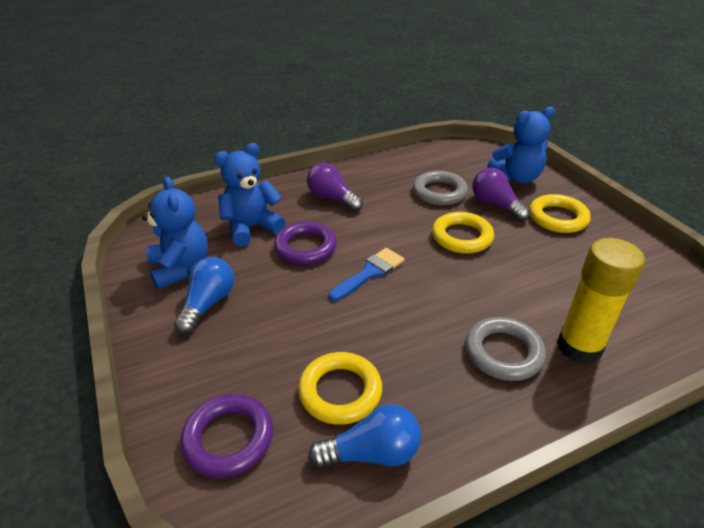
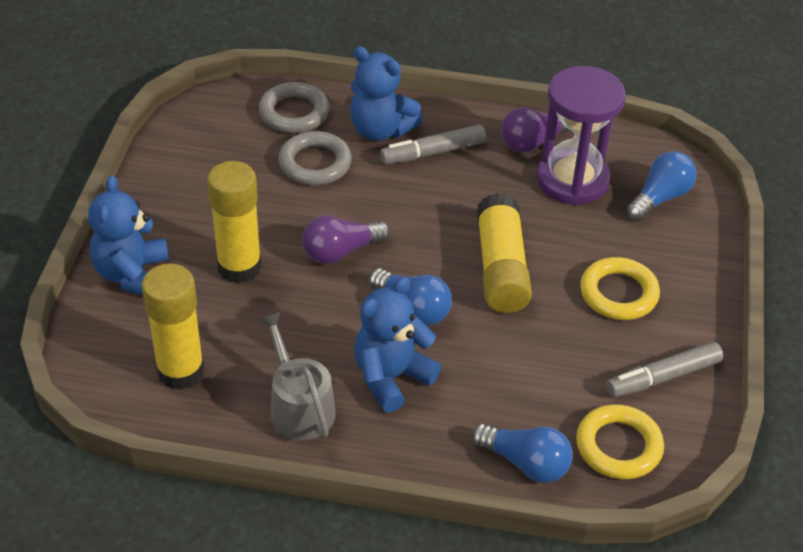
blue brush: 1 -> 0
blue light bulb: 2 -> 3
grey marker: 0 -> 2
grey watering can: 0 -> 1
purple hourglass: 0 -> 1
purple ring: 2 -> 0
yellow glue stick: 1 -> 3
yellow ring: 3 -> 2

